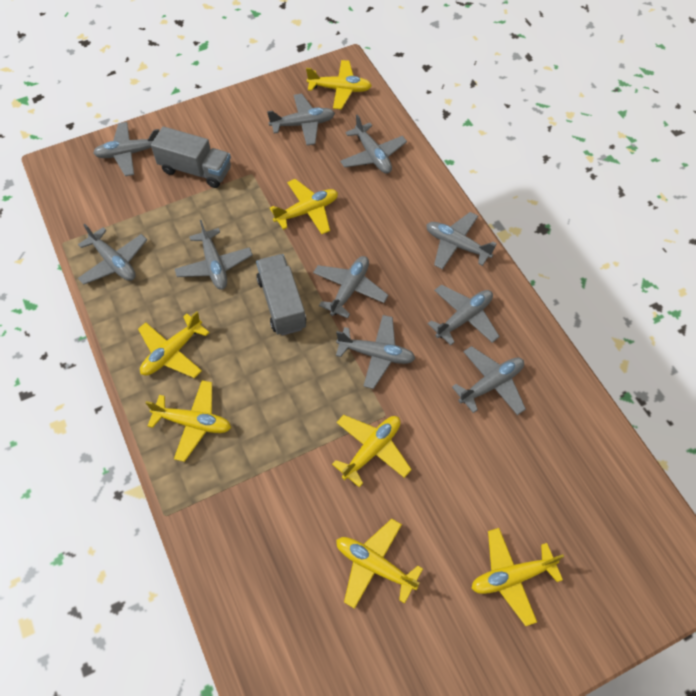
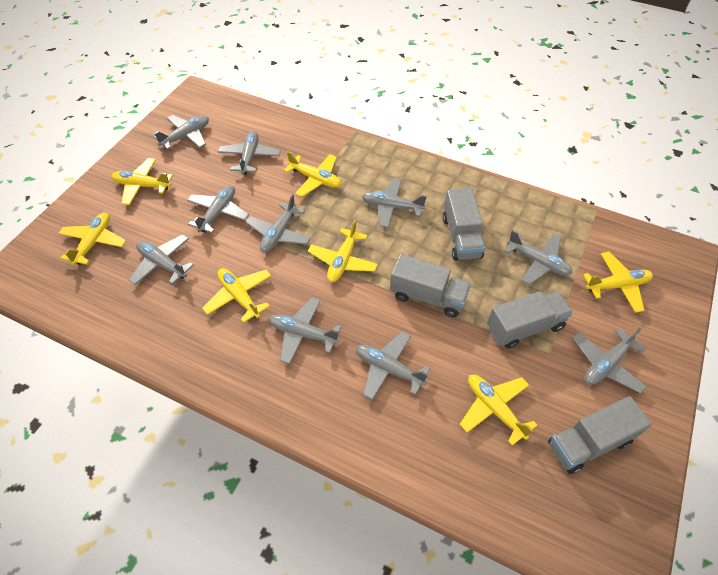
grey truck: 2 -> 4

